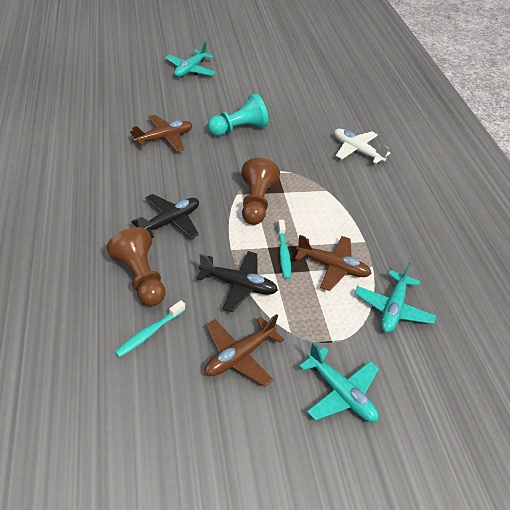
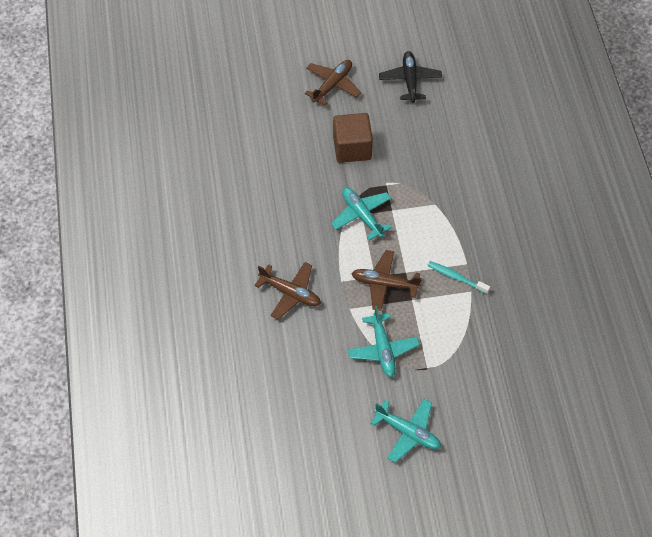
black plane: 2 -> 1
brown cube: 0 -> 1
brown pawn: 2 -> 0
turquoise pawn: 1 -> 0
turquoise toothbrush: 2 -> 1
white plane: 1 -> 0

